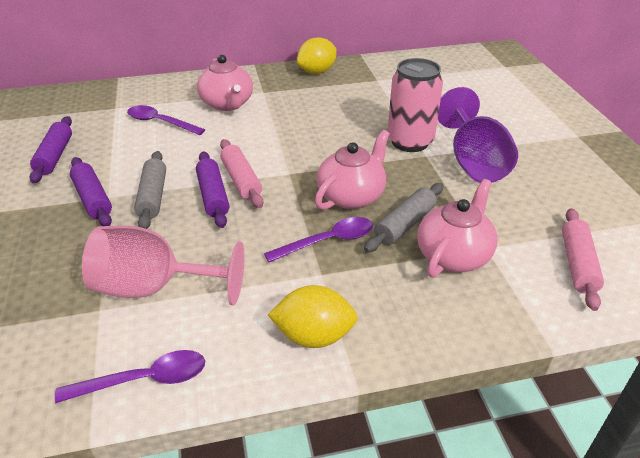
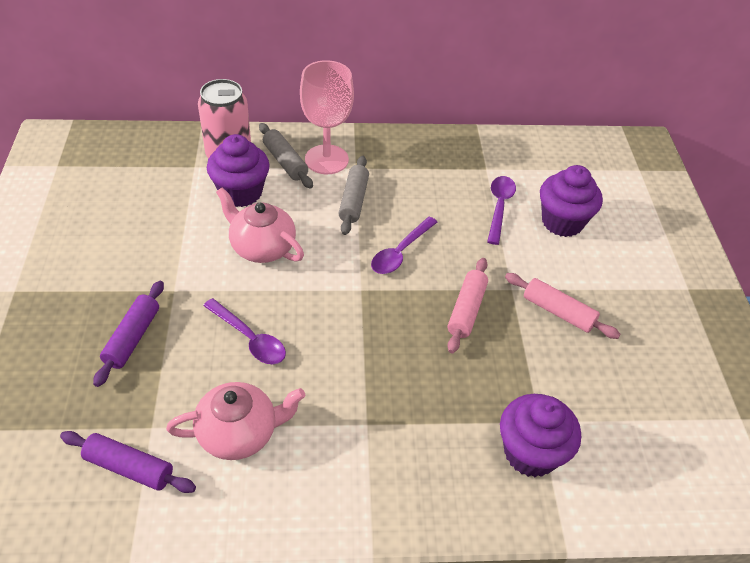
pink teapot: 3 -> 2
purple cupcake: 0 -> 3
purple goblet: 1 -> 0
purple rolling pin: 3 -> 2
yellow lemon: 2 -> 0

